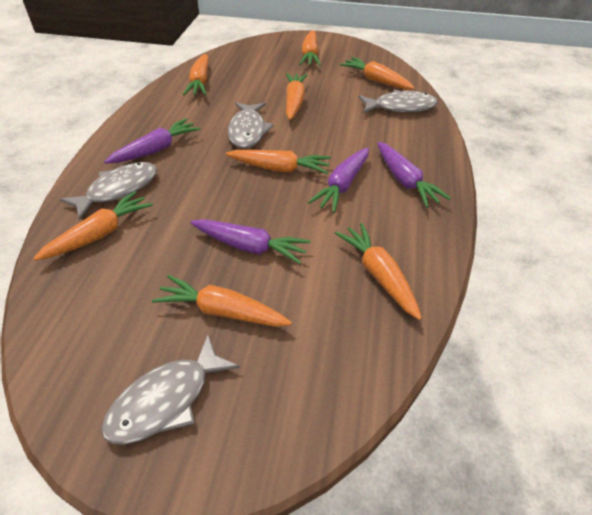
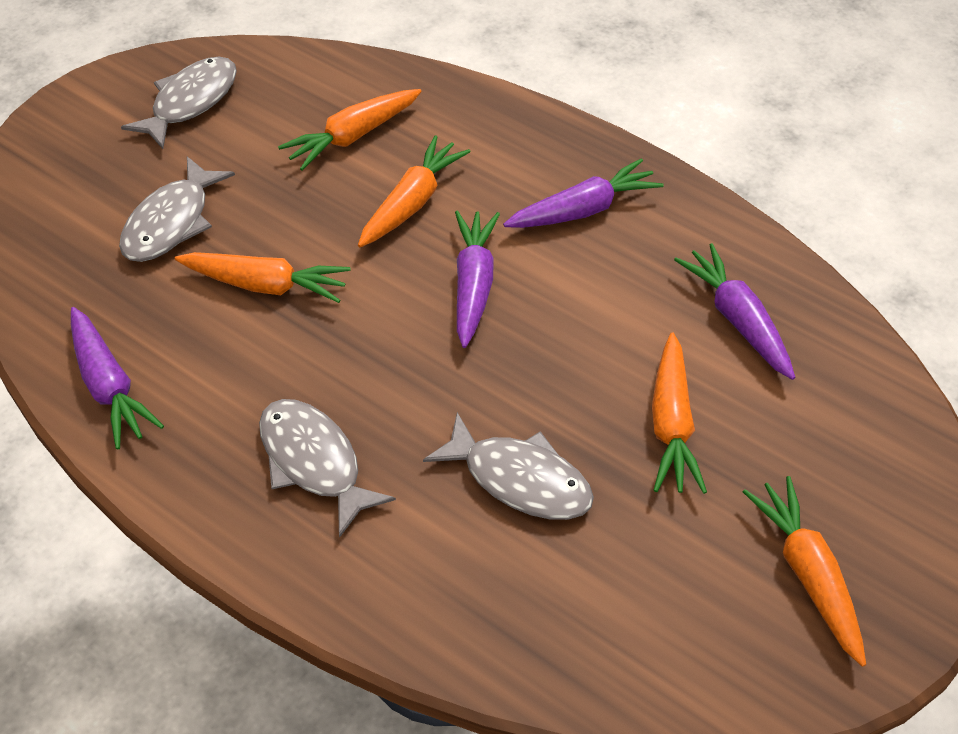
orange carrot: 8 -> 5

